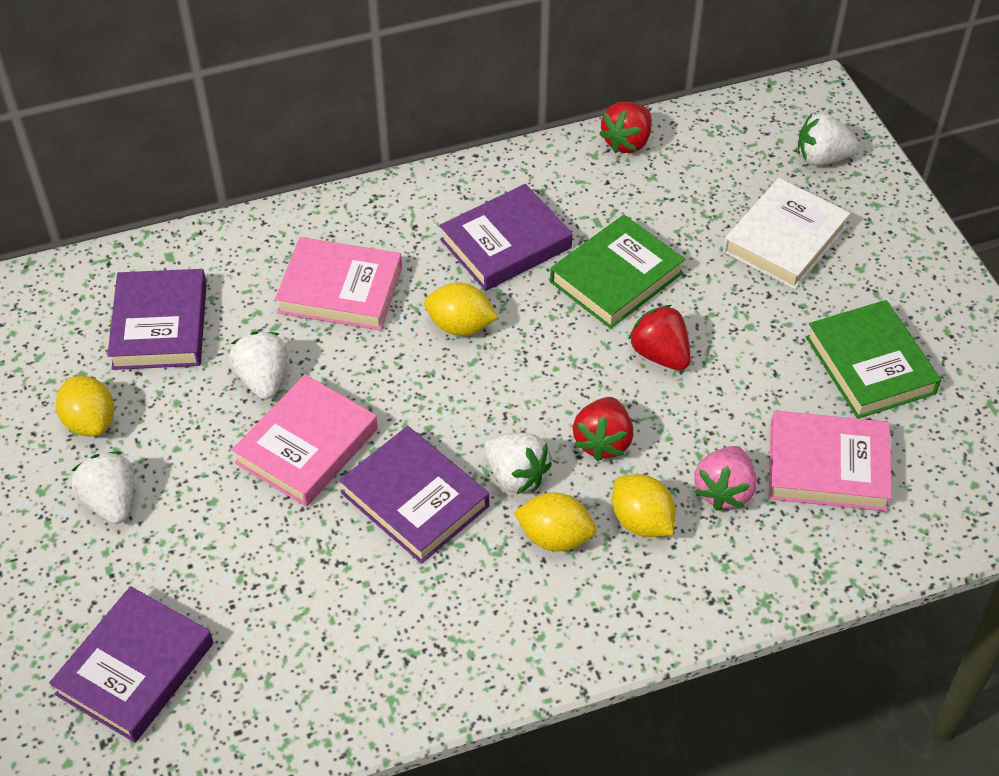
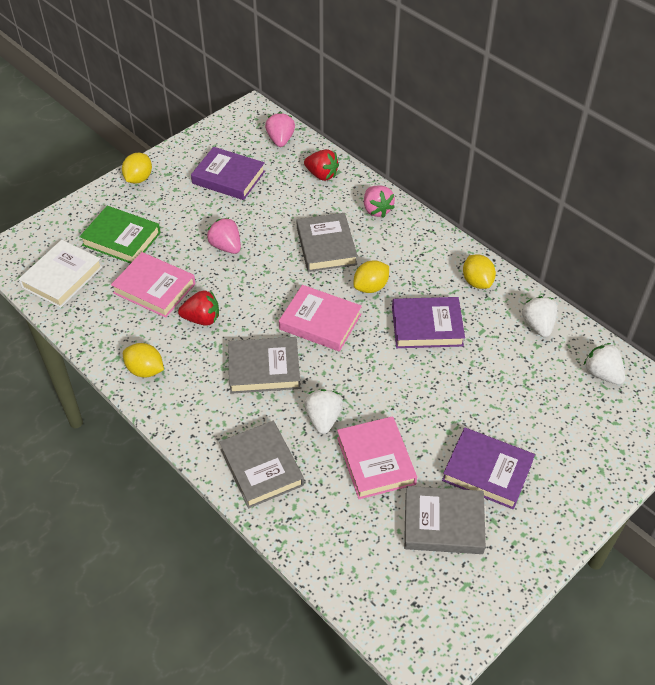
green book: 2 -> 1
grey book: 0 -> 4
pink strawberry: 1 -> 3
purple book: 4 -> 3
red strawberry: 3 -> 2
white strawberry: 4 -> 3

